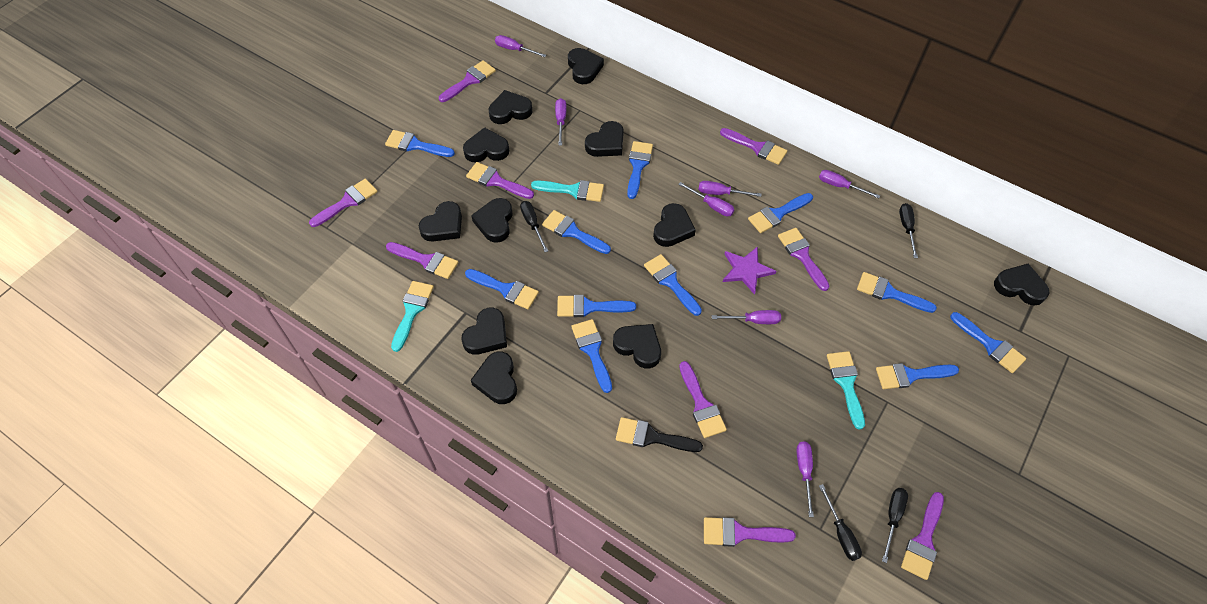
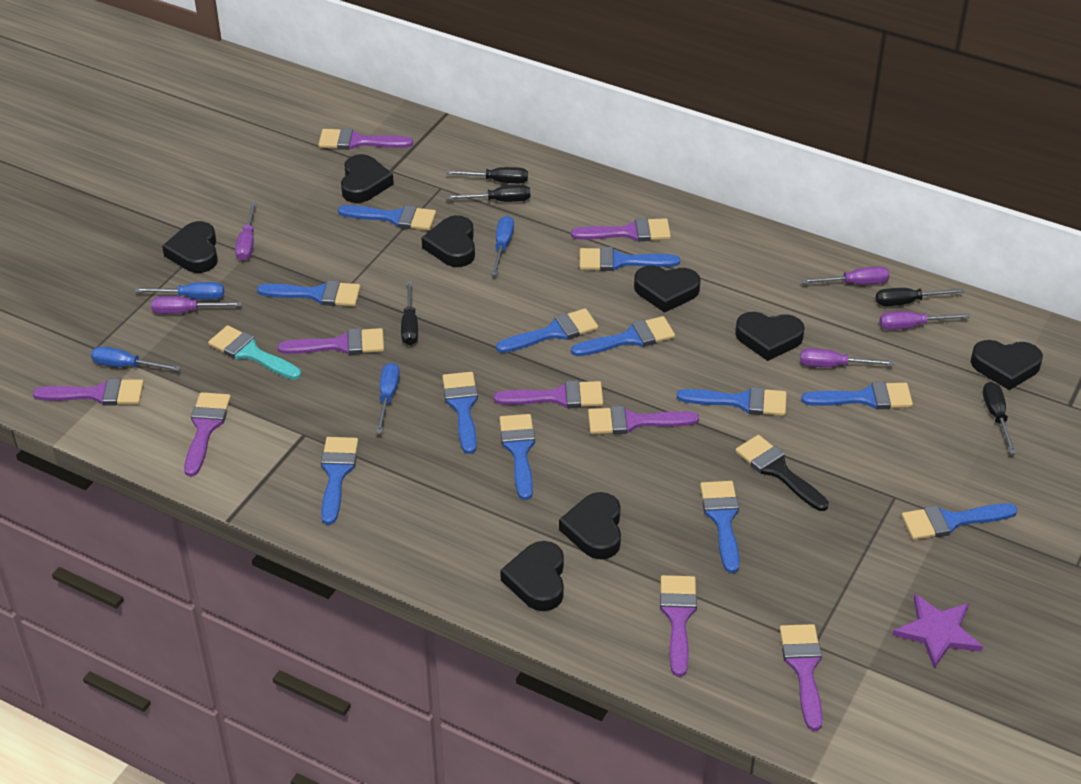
black heart: 11 -> 8
black screwdriver: 4 -> 5
blue brush: 11 -> 12
blue screwdriver: 0 -> 4
purple screwdriver: 7 -> 5
turquoise brush: 3 -> 1

